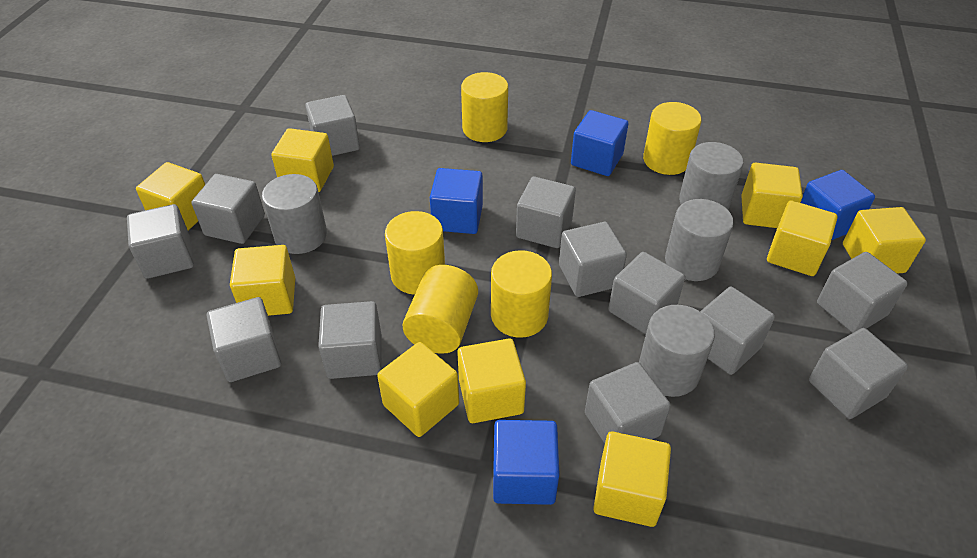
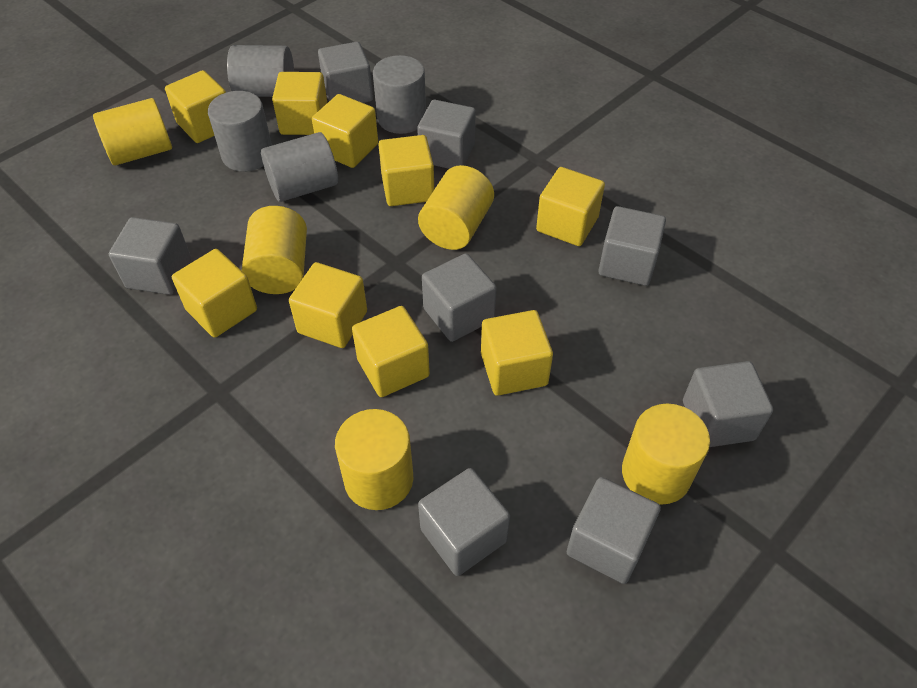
blue cube: 4 -> 0
grey cube: 12 -> 8

